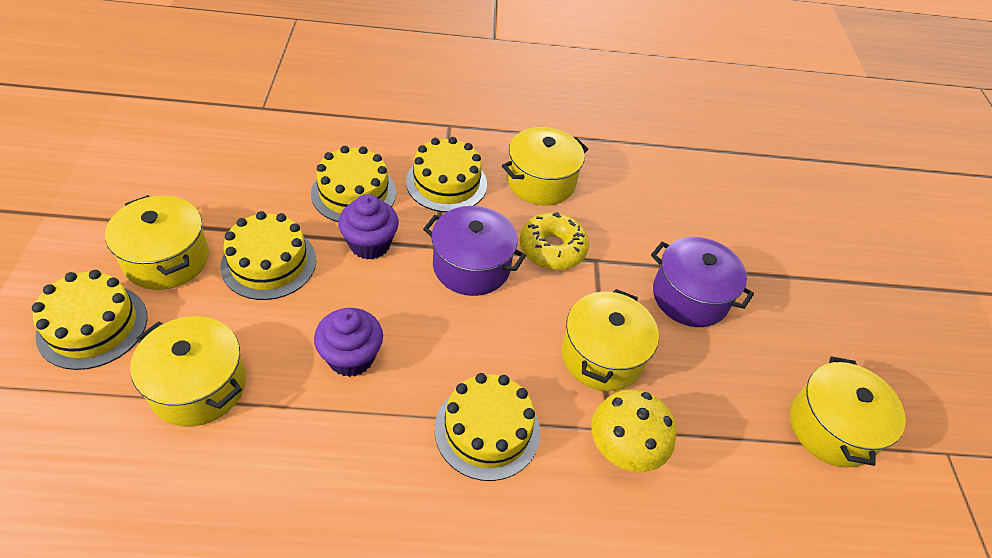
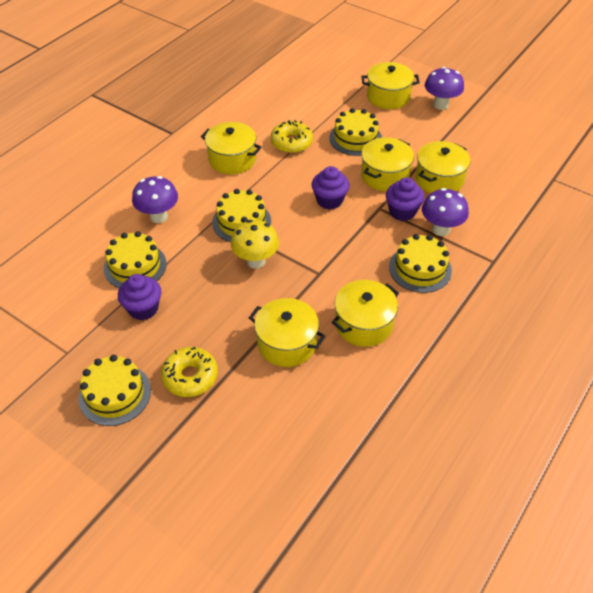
purple cupcake: 2 -> 3
purple mushroom: 0 -> 3
purple pot: 2 -> 0
yellow donut: 1 -> 2
yellow pot: 5 -> 6

